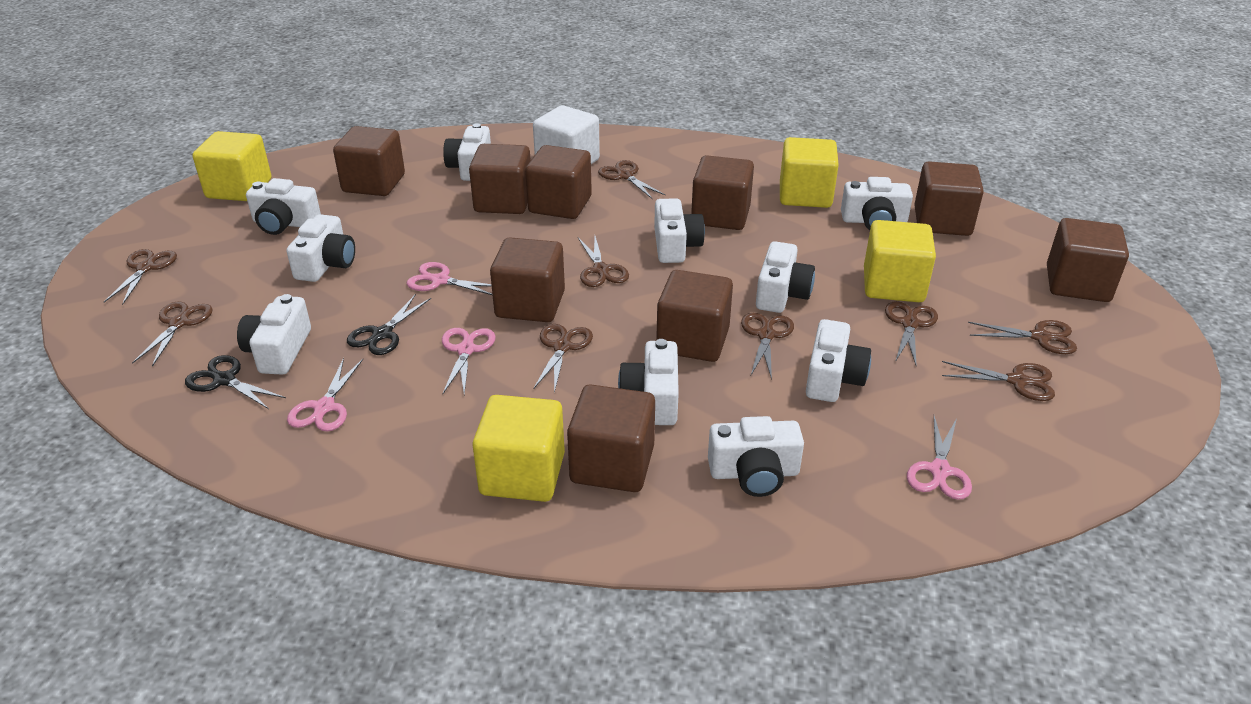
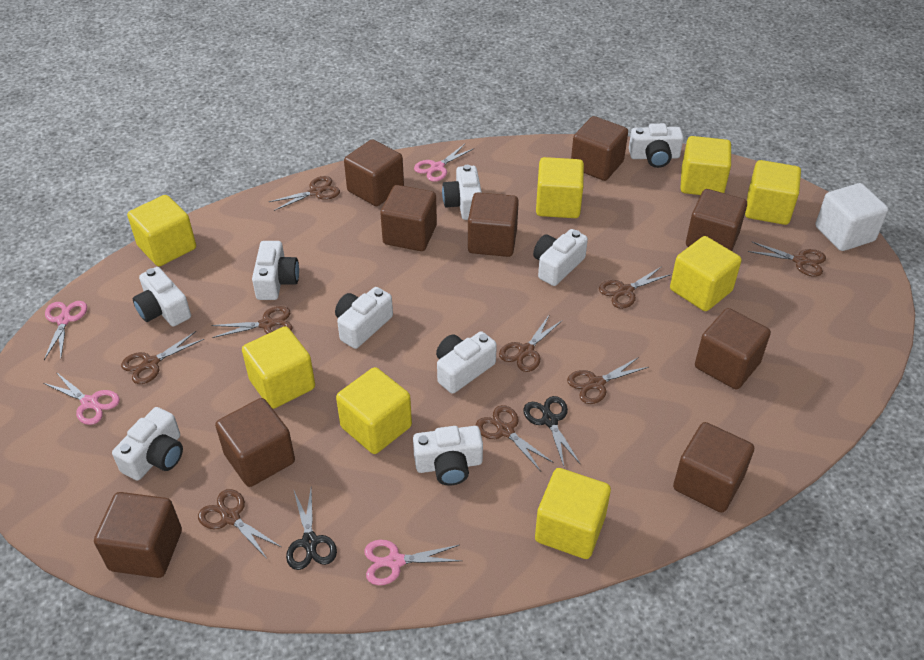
white camera: 10 -> 9
yellow cube: 4 -> 8

